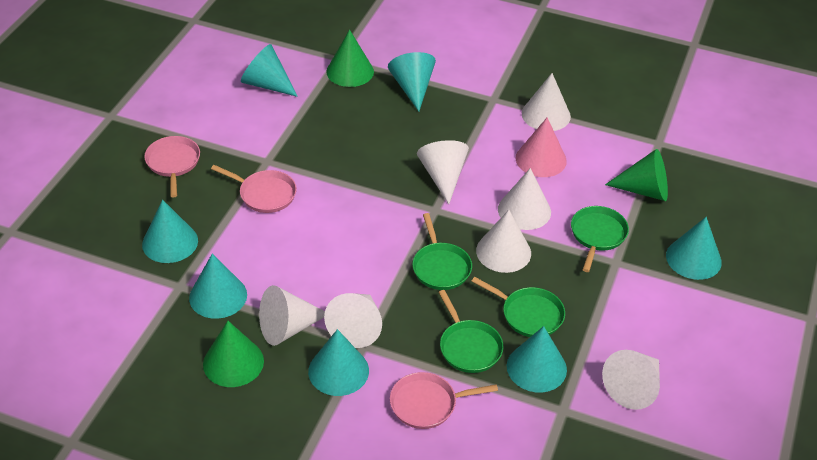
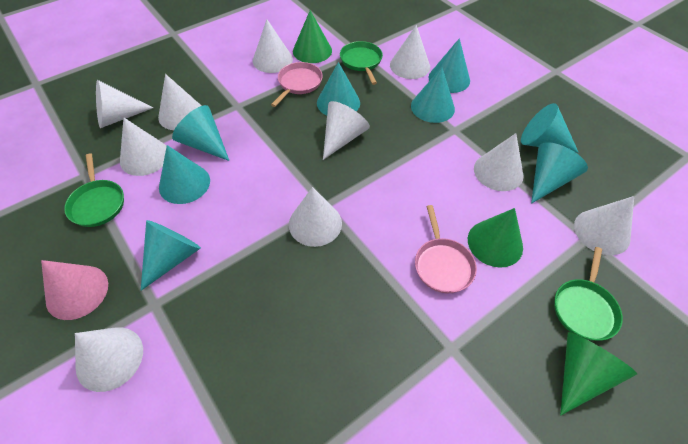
green pan: 4 -> 3
pink pan: 3 -> 2
turquoise cone: 7 -> 8
white cone: 7 -> 10

